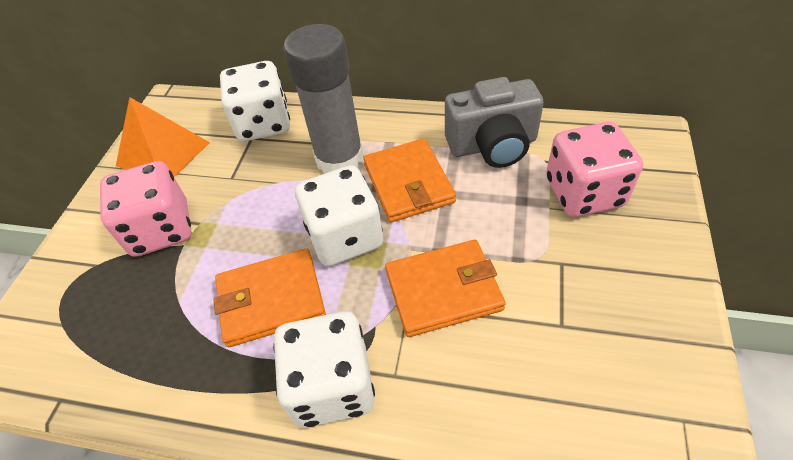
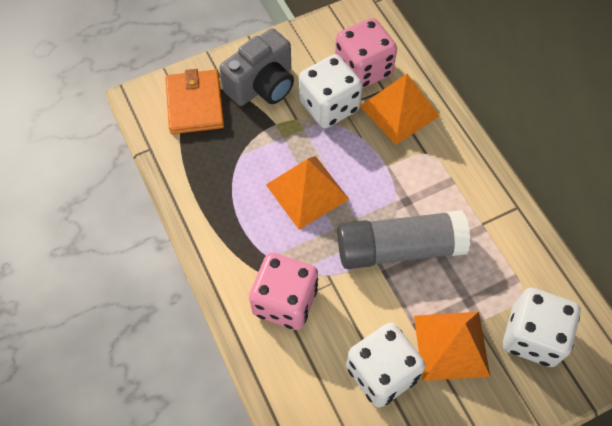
orange pyramid: 1 -> 3
orange wallet: 3 -> 1

